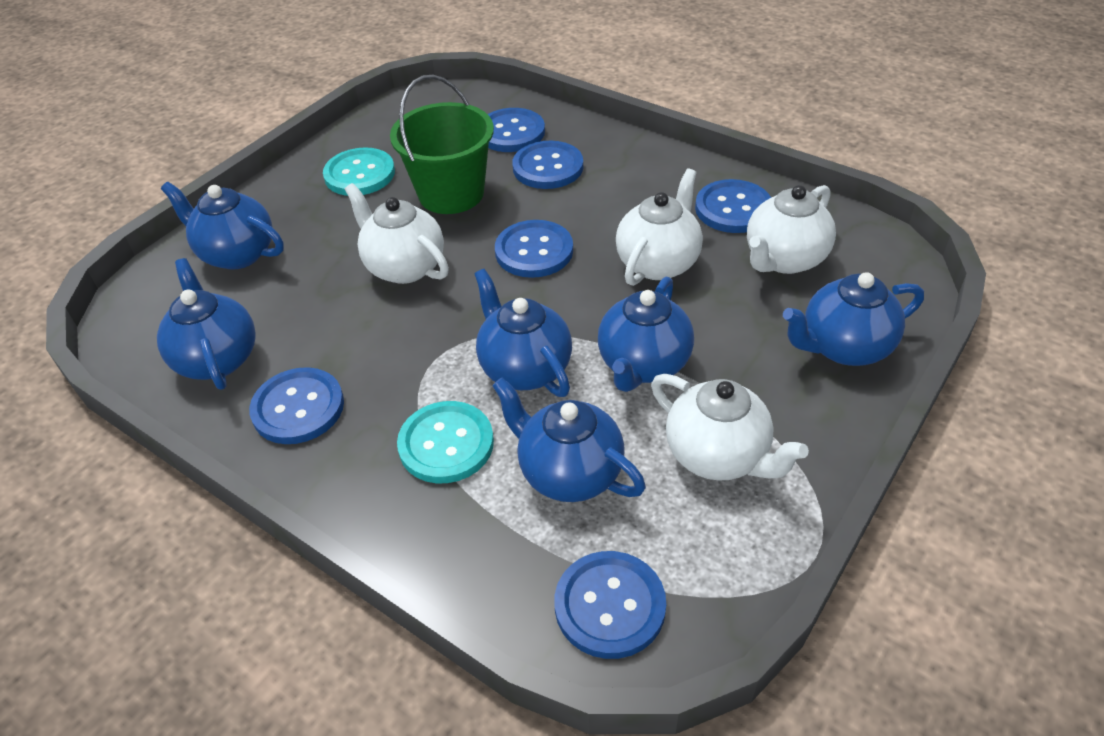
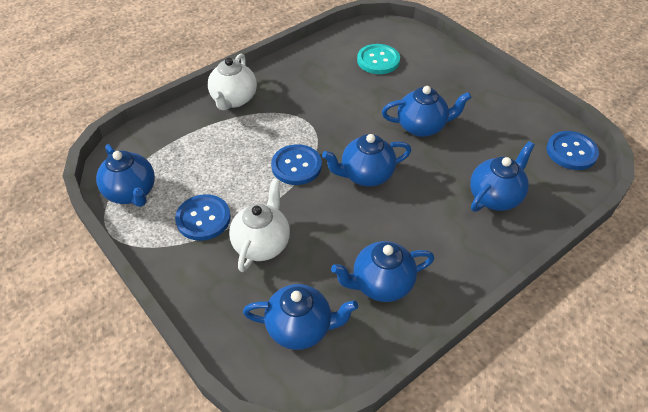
blue button: 6 -> 3
green bucket: 1 -> 0
turquoise button: 2 -> 1
white teapot: 4 -> 2

